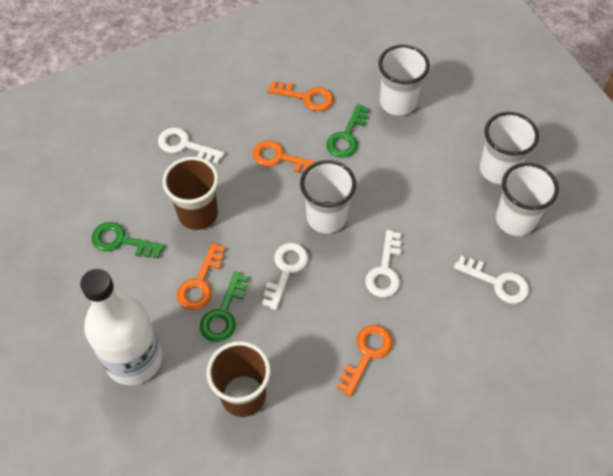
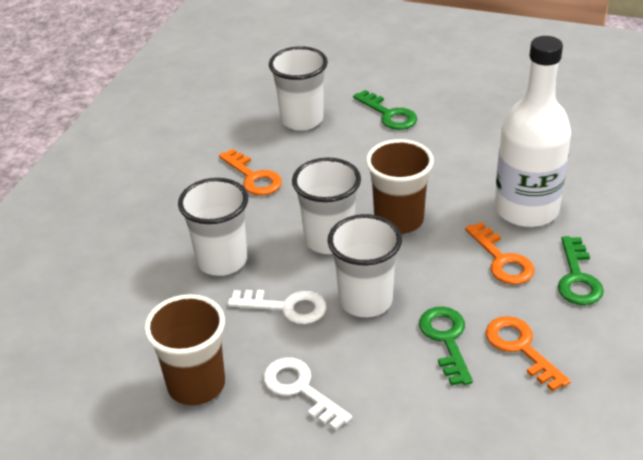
orange key: 4 -> 3
white key: 4 -> 2

